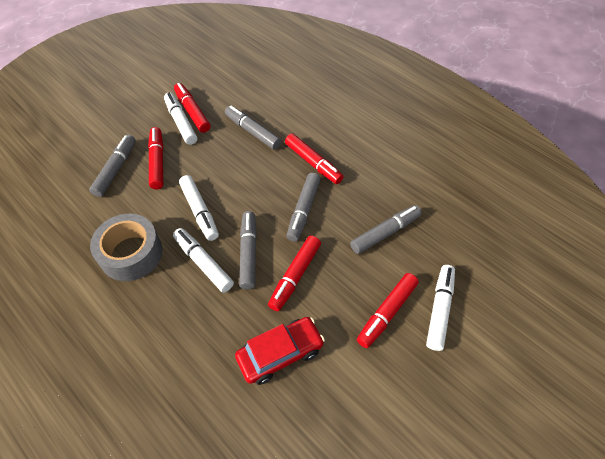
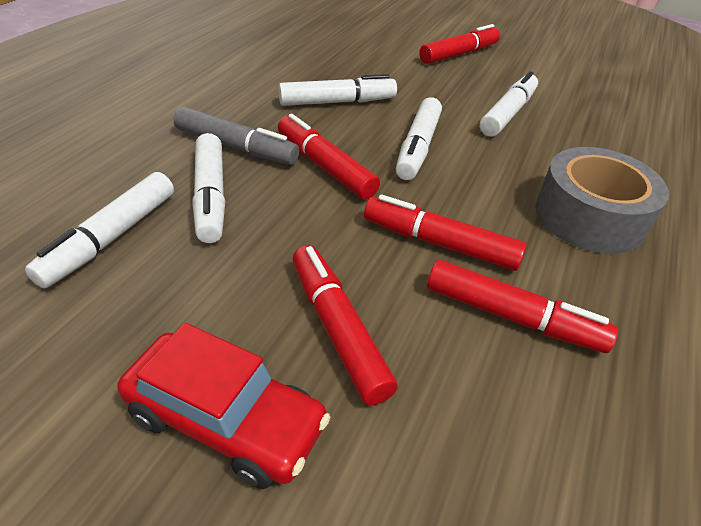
grey marker: 5 -> 1
white marker: 4 -> 5

